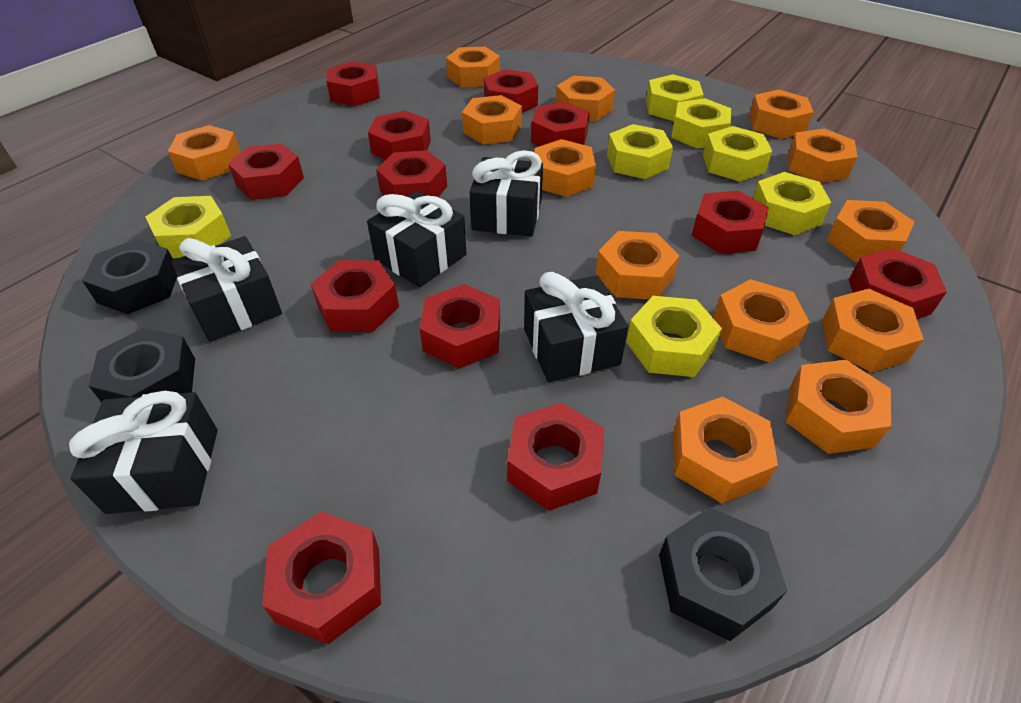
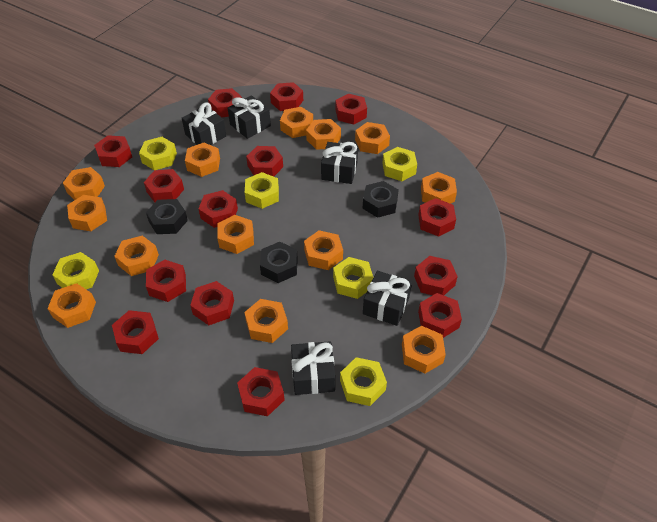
red nut: 12 -> 14
yellow nut: 7 -> 6

